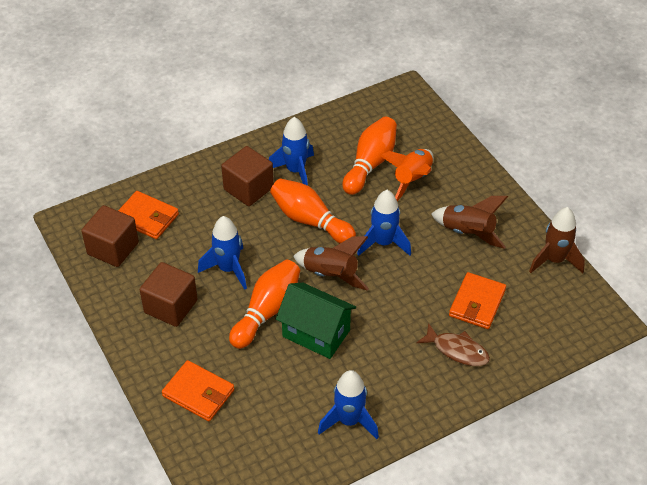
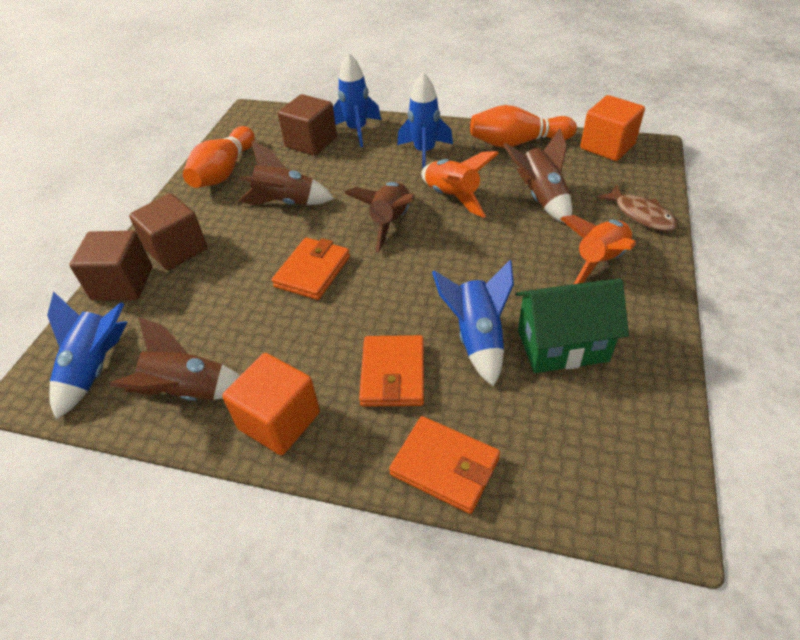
brown rocket: 3 -> 4
orange bowling pin: 3 -> 2
orange cube: 0 -> 2
orange rocket: 1 -> 2

